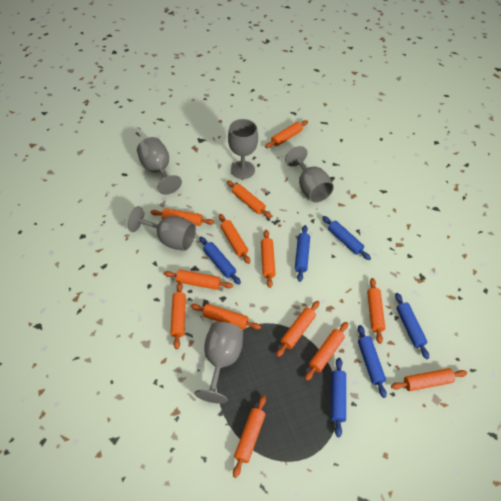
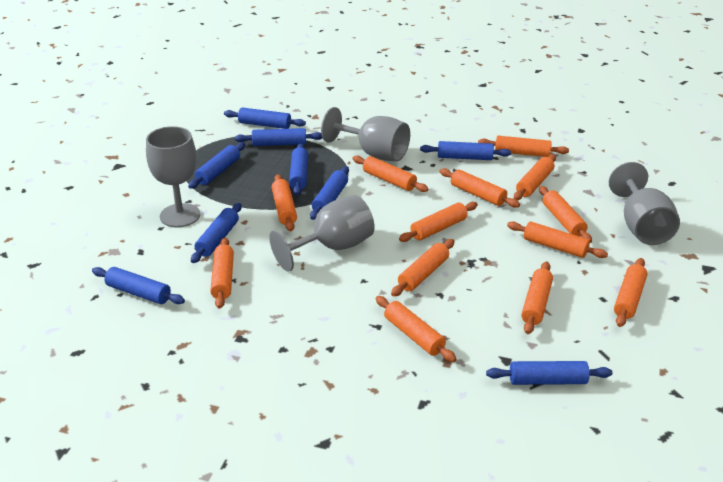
blue rolling pin: 6 -> 9
grey goblet: 5 -> 4

